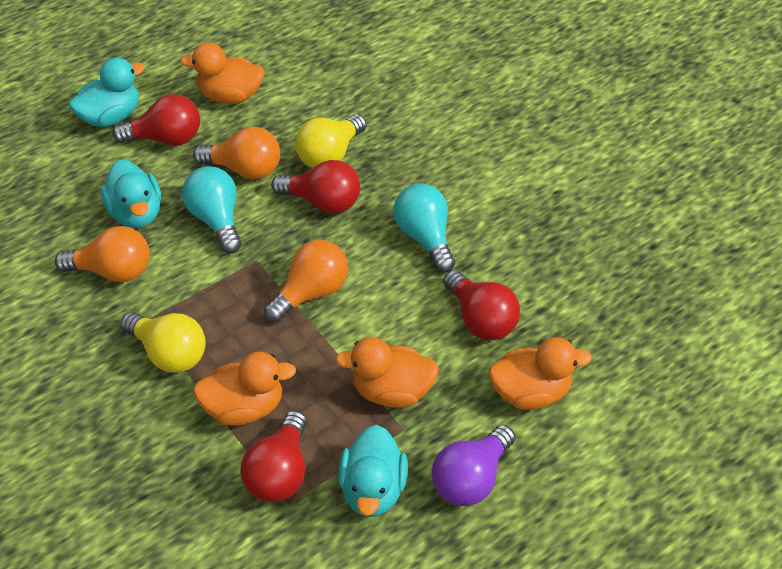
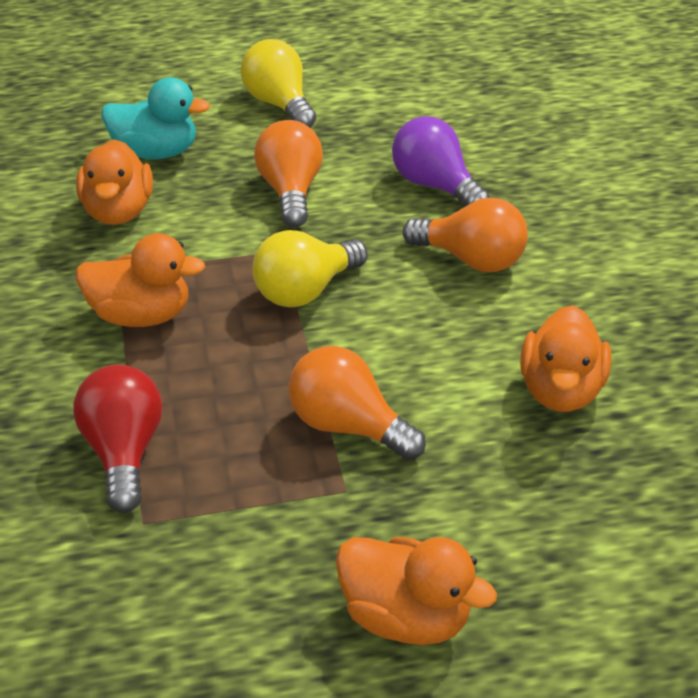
red light bulb: 4 -> 1
turquoise duck: 3 -> 1
turquoise light bulb: 2 -> 0

